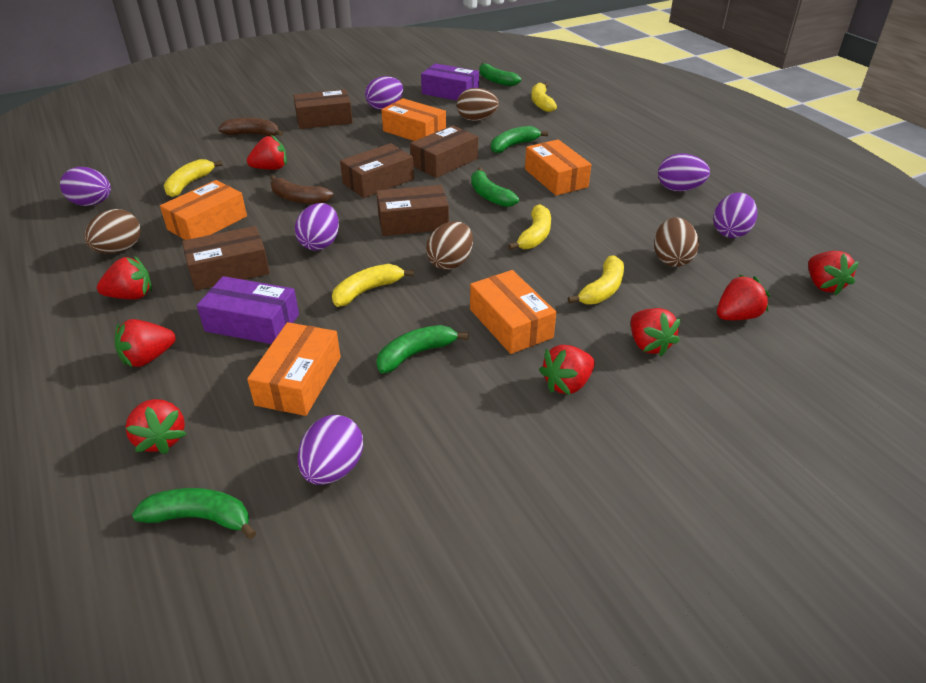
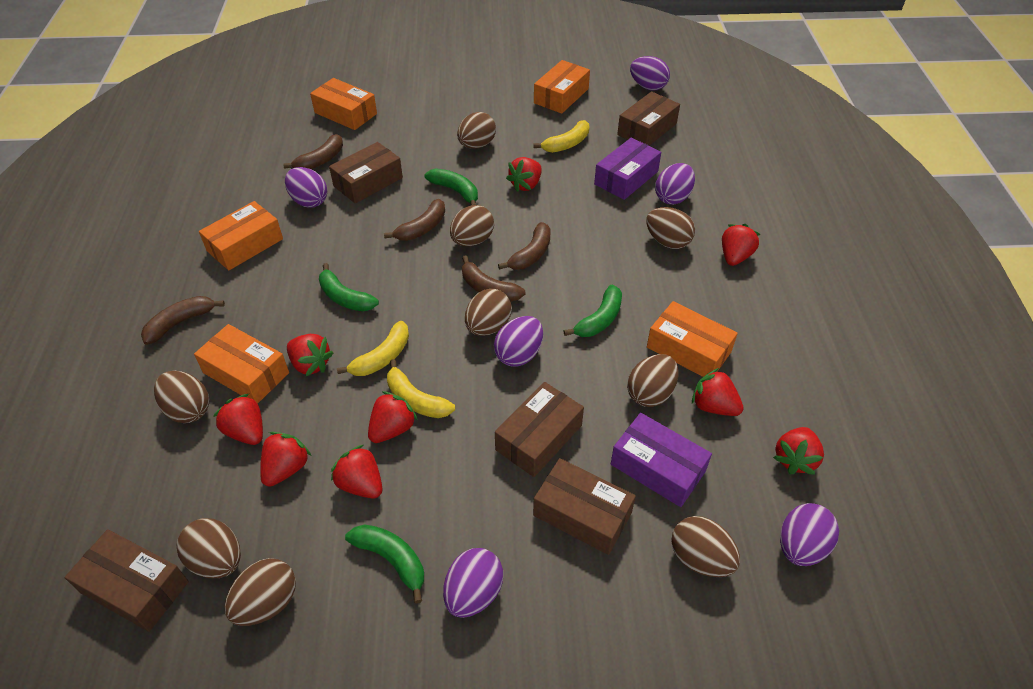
brown banana: 2 -> 5
brown egg: 4 -> 9
green banana: 5 -> 4
red strawberry: 8 -> 9
yellow banana: 5 -> 3

